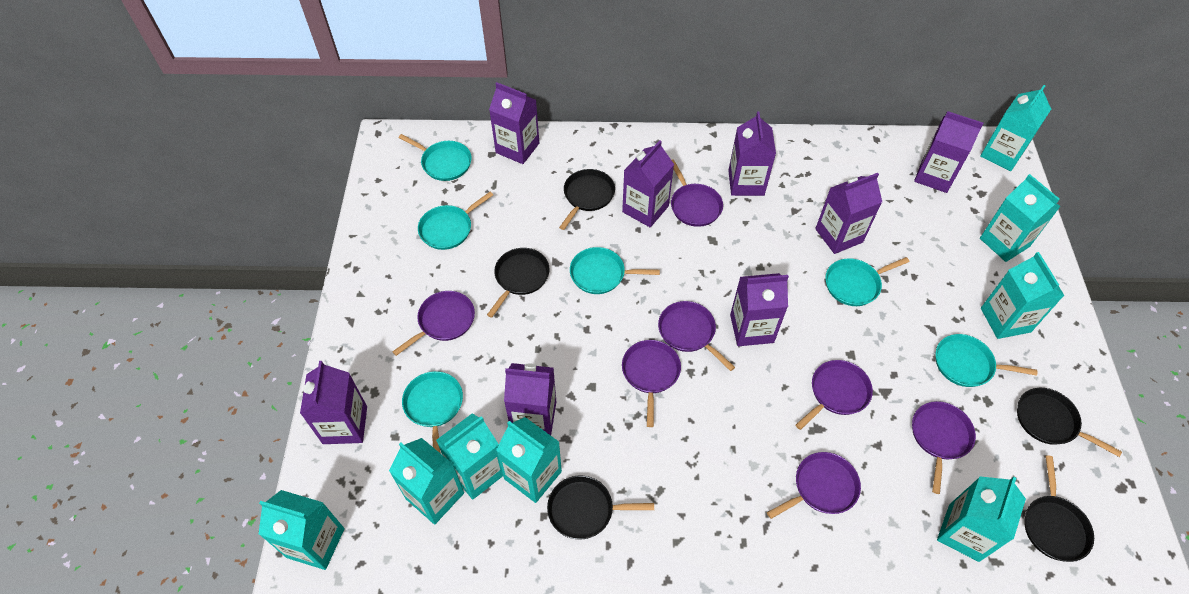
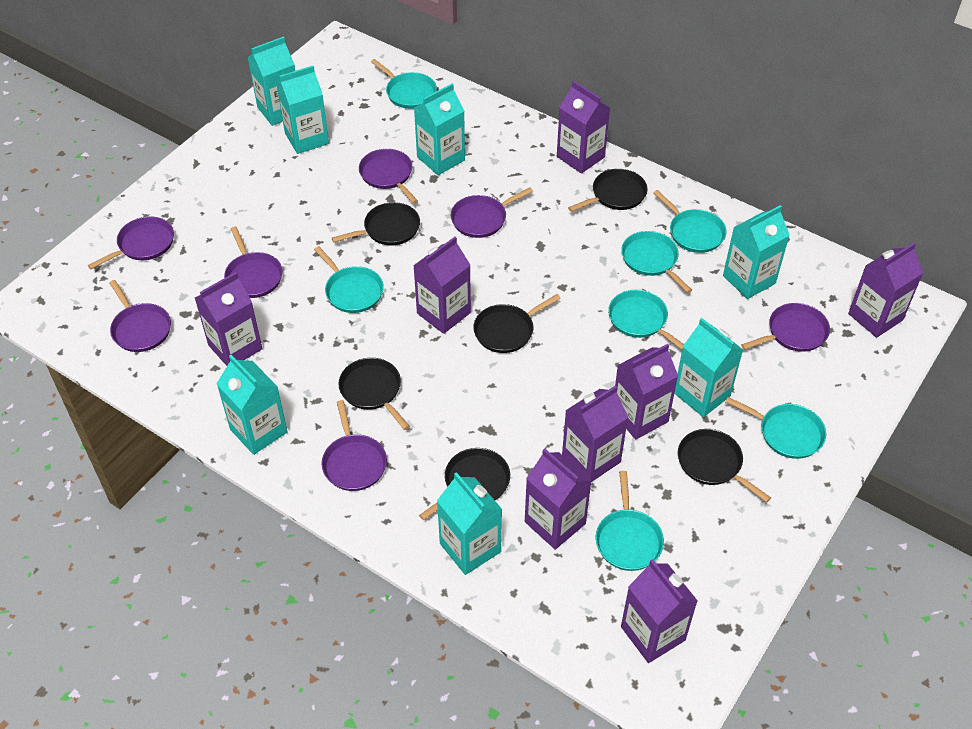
black pan: 5 -> 6
turquoise carton: 8 -> 7
turquoise pan: 6 -> 7

